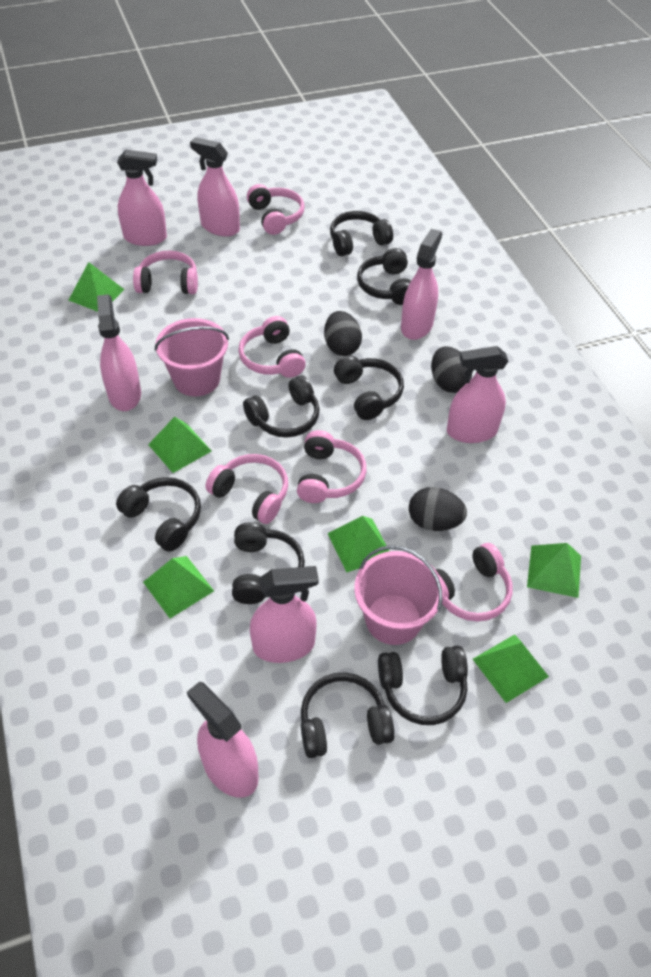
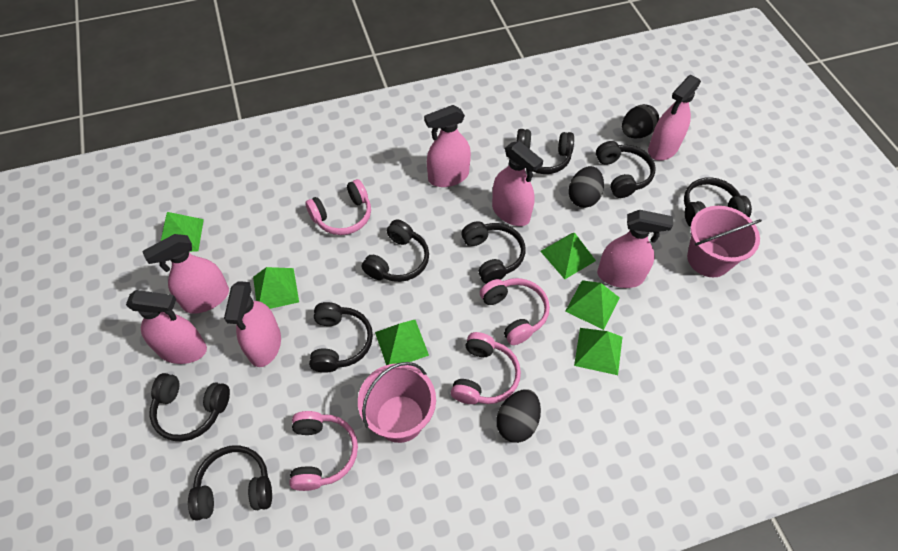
pink headphones: 6 -> 4

